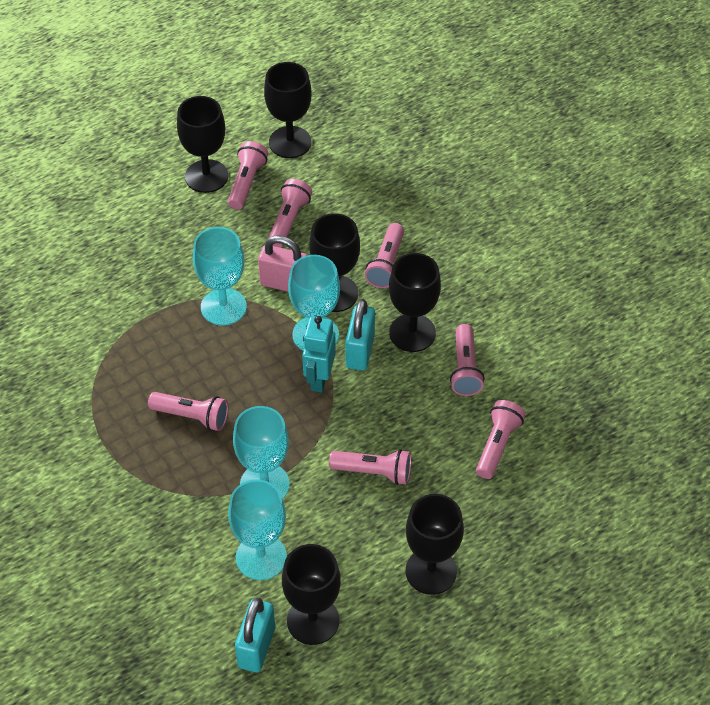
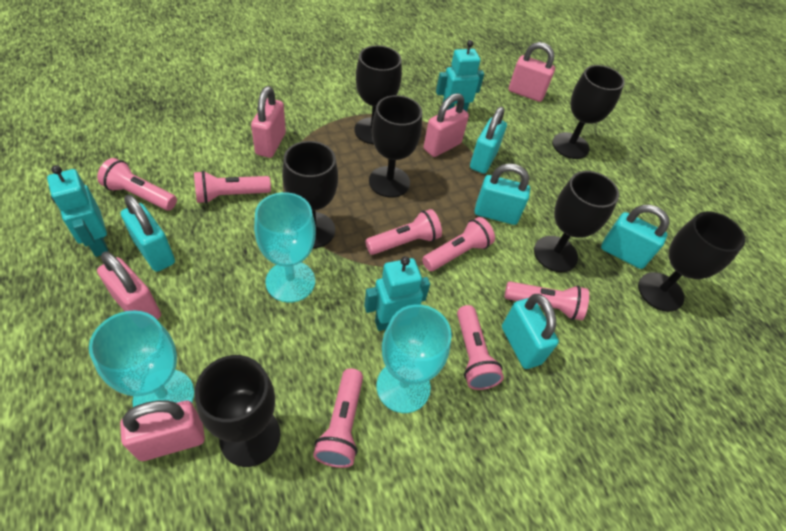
black goblet: 6 -> 7
pink padlock: 1 -> 5
turquoise goblet: 4 -> 3
turquoise padlock: 2 -> 5
turquoise robot: 1 -> 3

